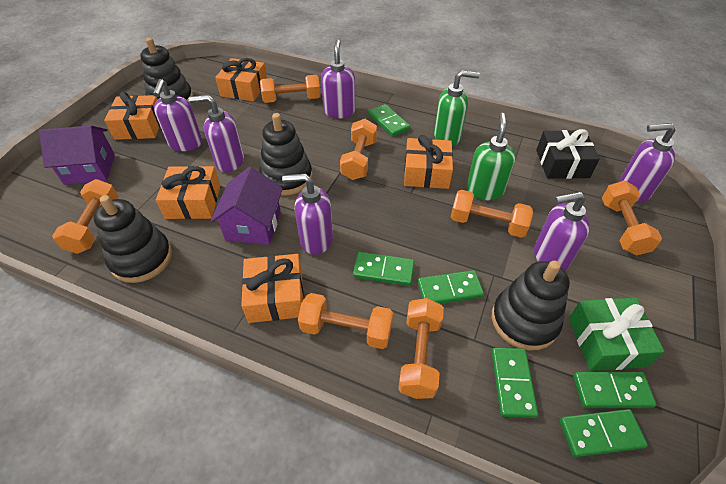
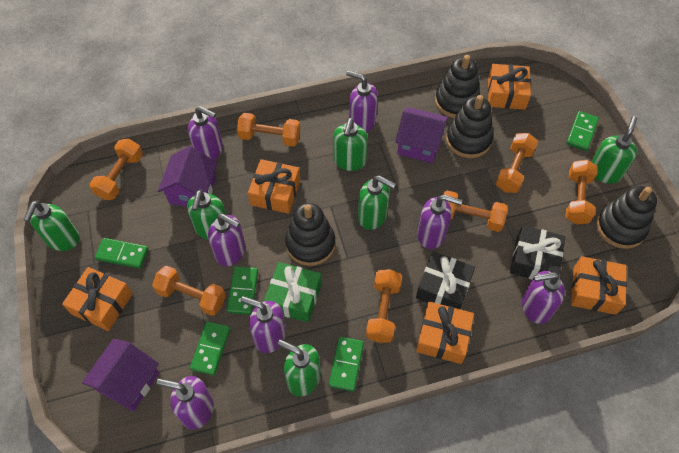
black gift: 1 -> 2
green domino: 6 -> 5
green soap dispenser: 2 -> 6
purple house: 2 -> 3
purple soap dispenser: 6 -> 7

